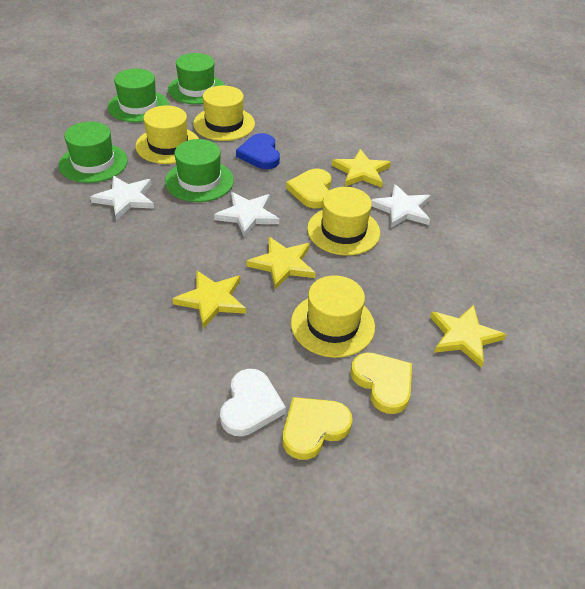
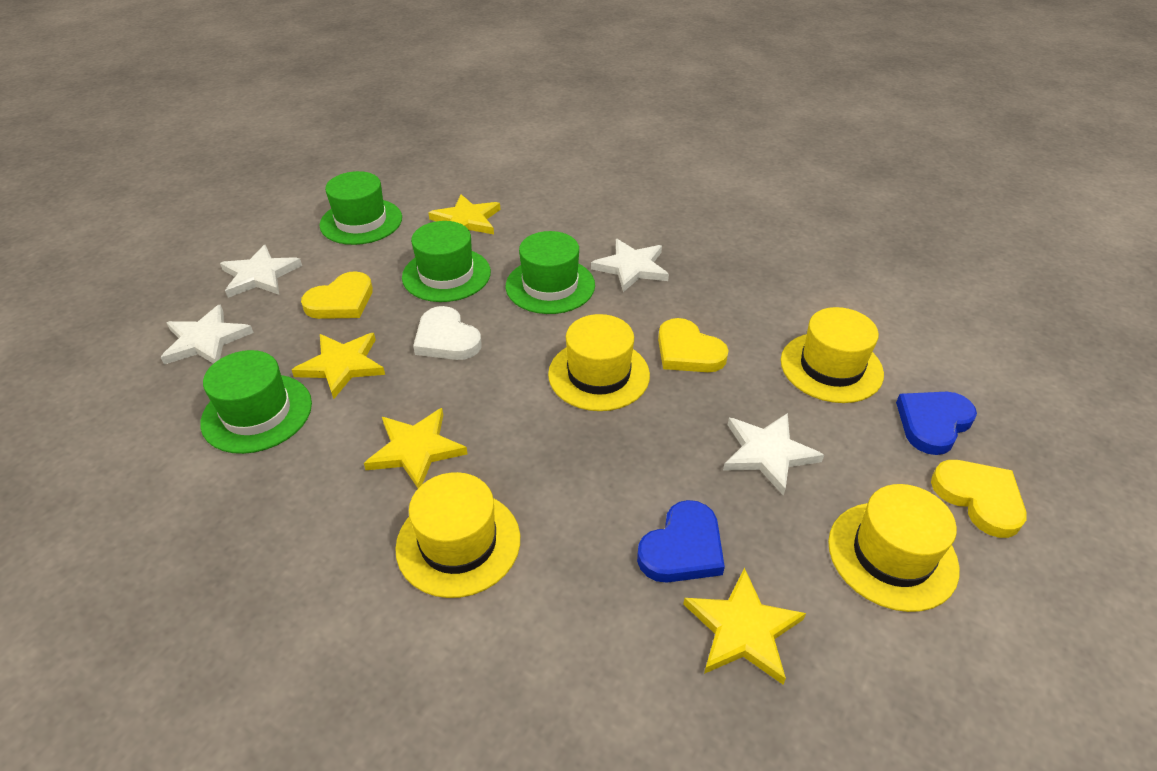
blue heart: 1 -> 2
white star: 3 -> 4

